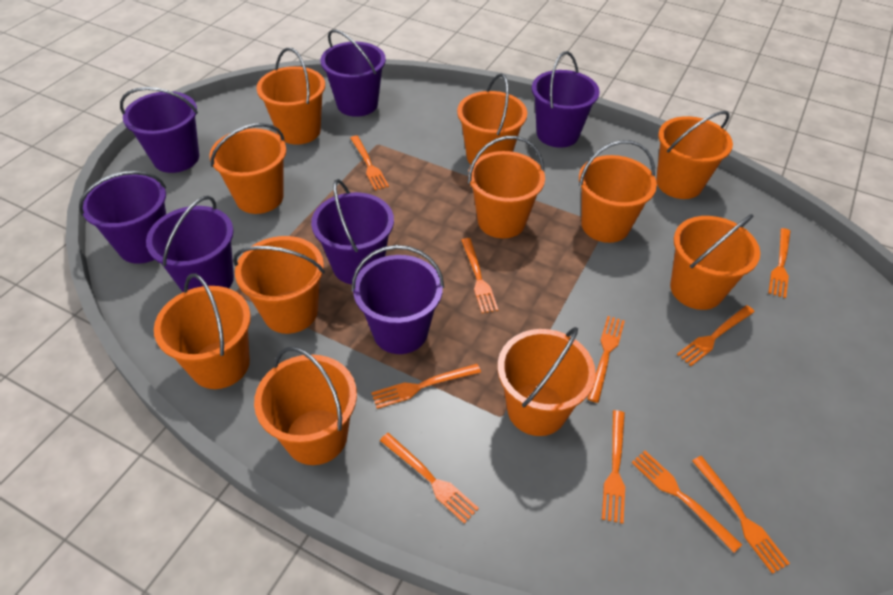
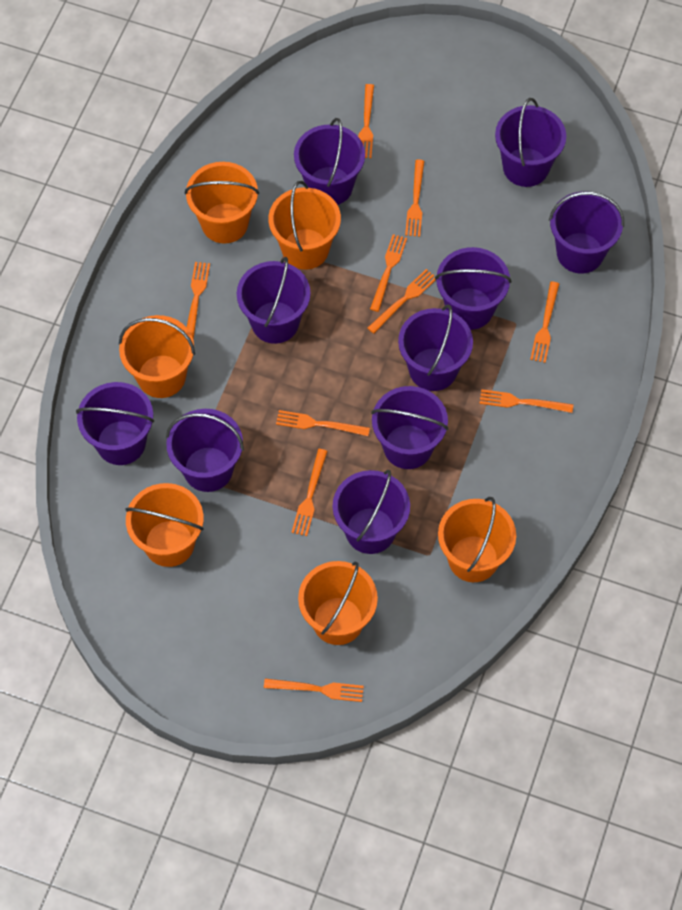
orange bucket: 11 -> 6
purple bucket: 7 -> 10

